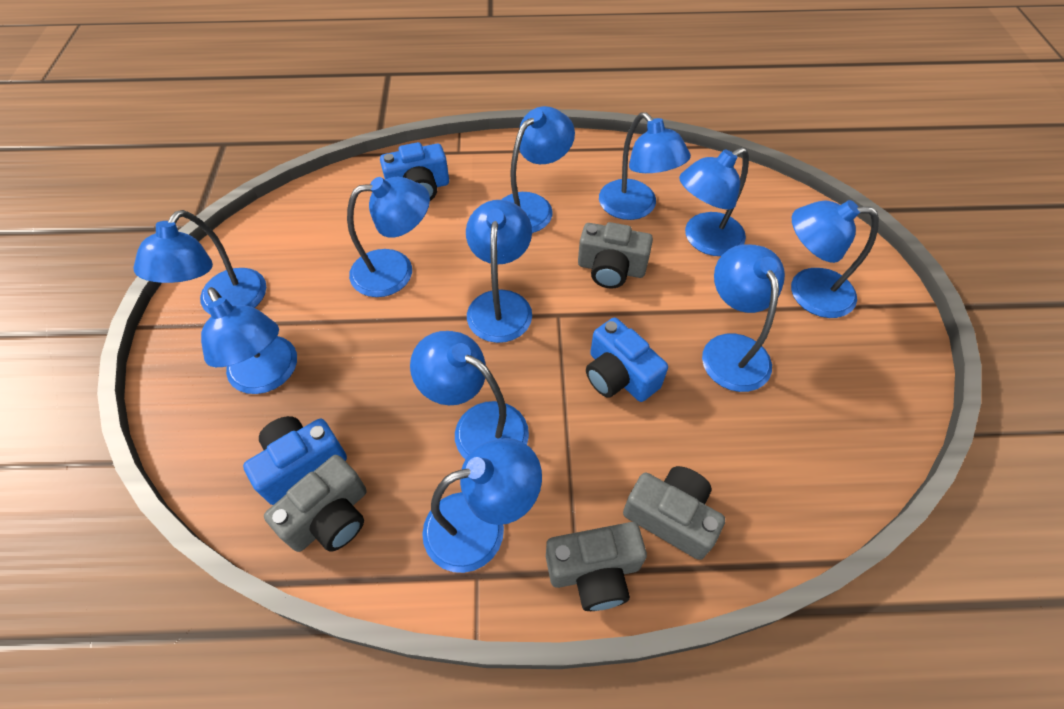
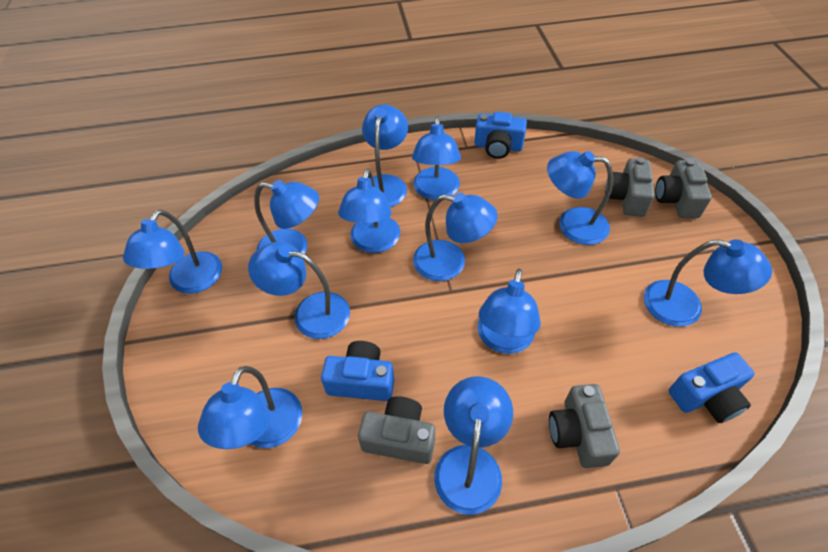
blue lamp: 11 -> 12

